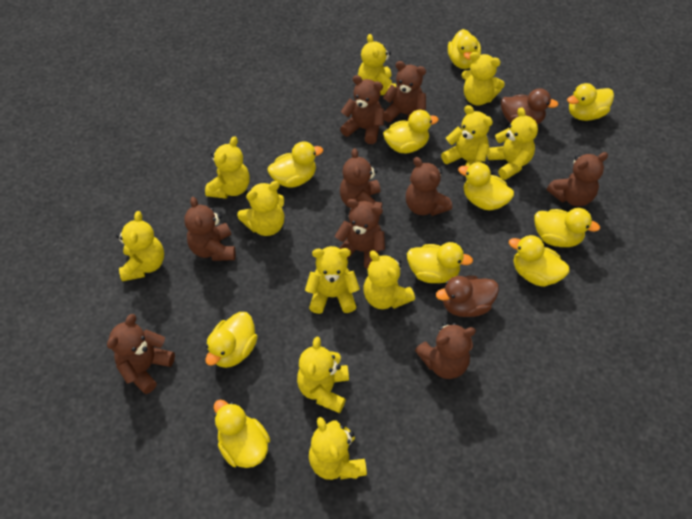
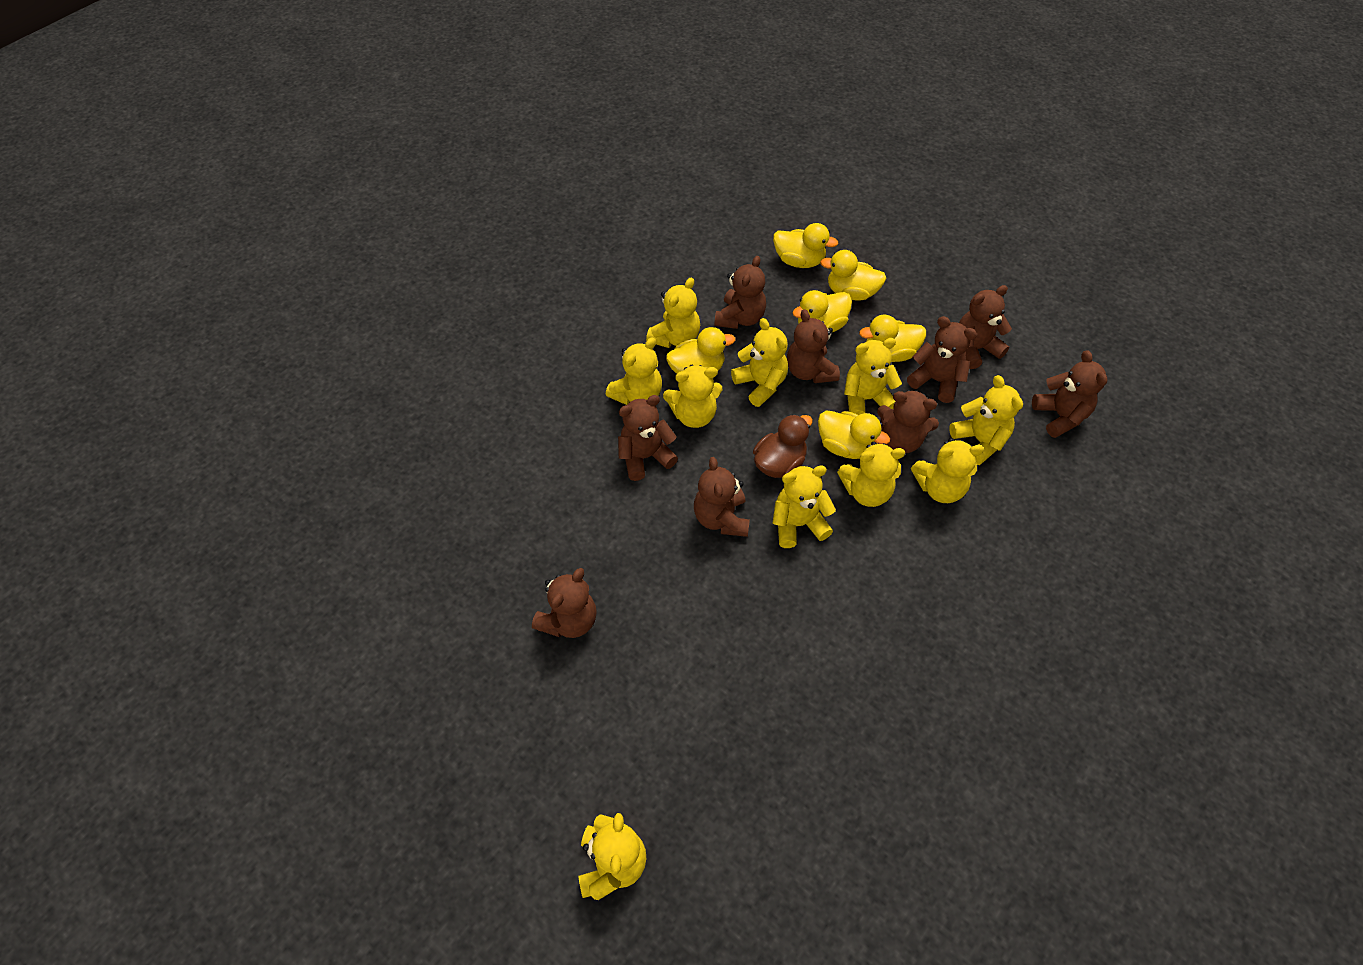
brown duck: 2 -> 1
yellow duck: 10 -> 6
yellow teddy bear: 11 -> 10

